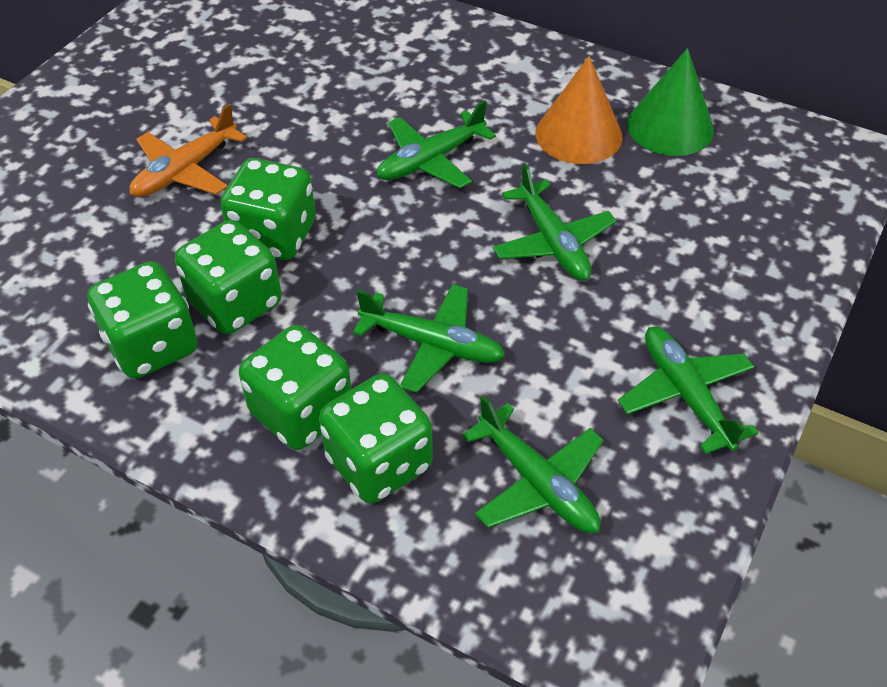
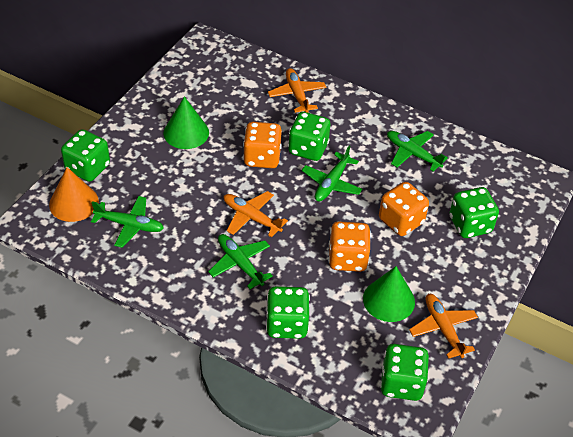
green cone: 1 -> 2
green plane: 5 -> 4
orange dice: 0 -> 3
orange plane: 1 -> 3

